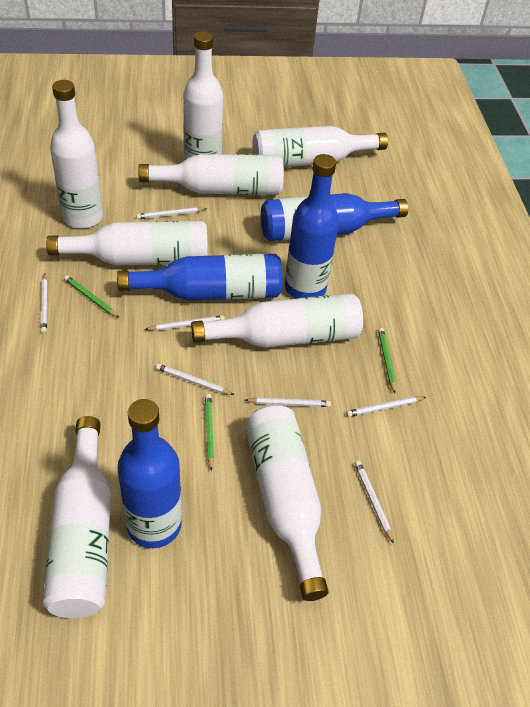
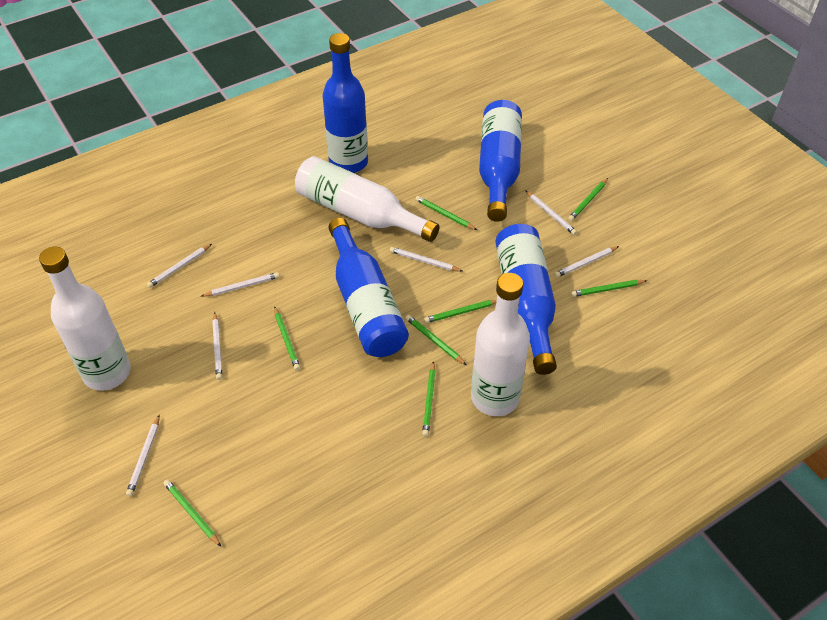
green pencil: 3 -> 8
white bottle: 8 -> 3

